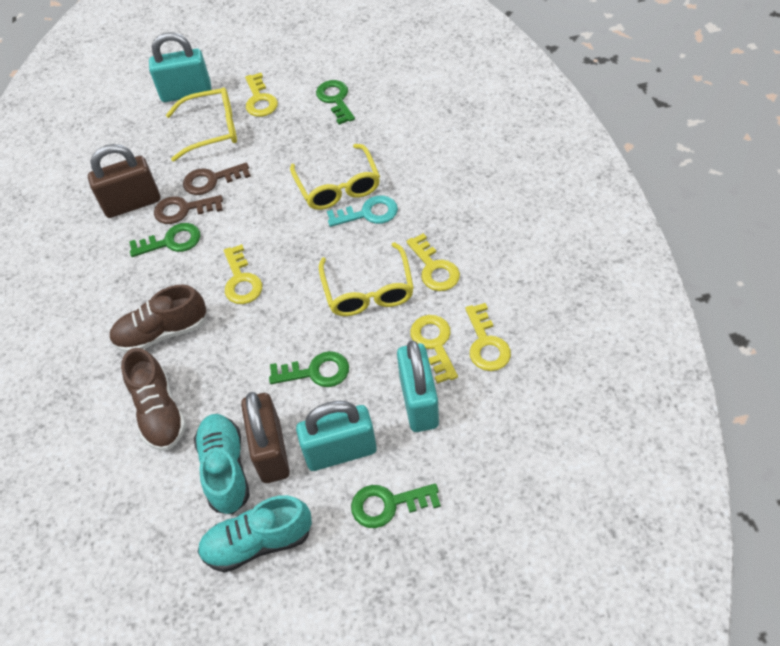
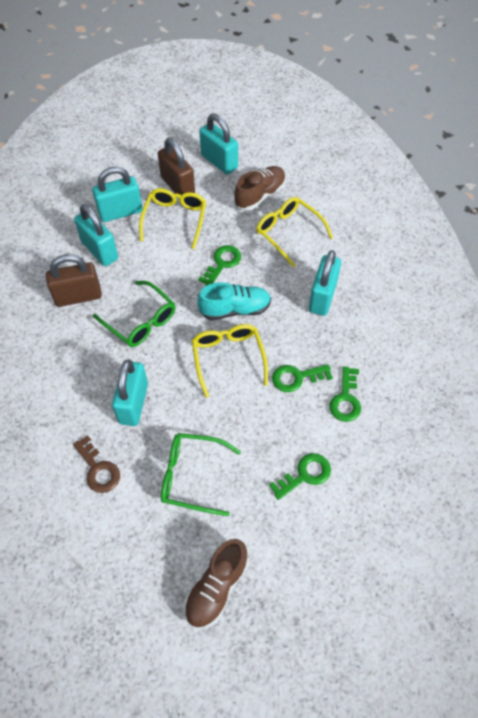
brown key: 2 -> 1
green glasses: 0 -> 2
turquoise key: 1 -> 0
turquoise padlock: 3 -> 5
turquoise shoe: 2 -> 1
yellow key: 5 -> 0

